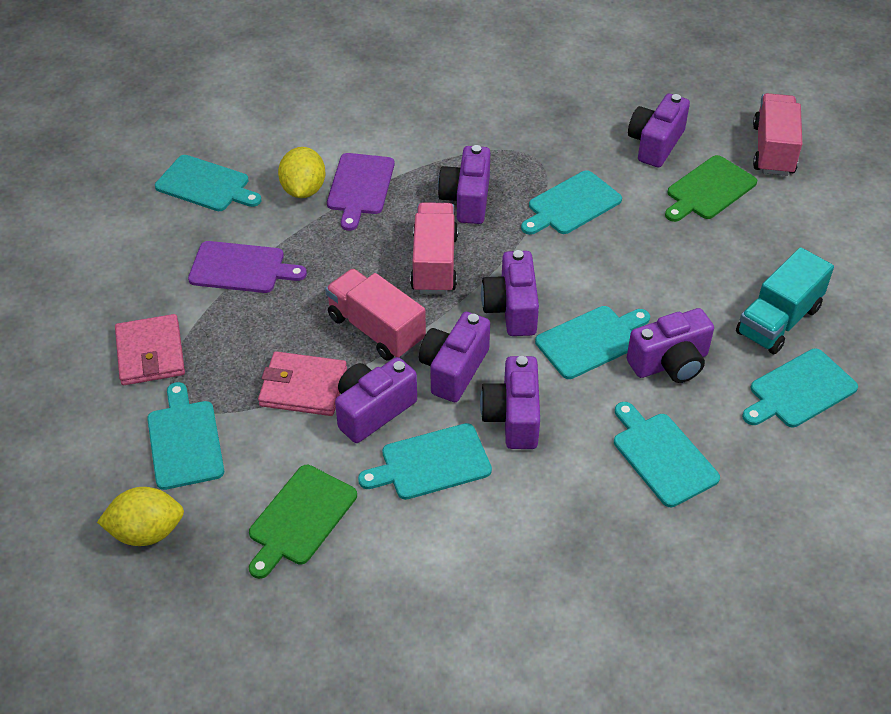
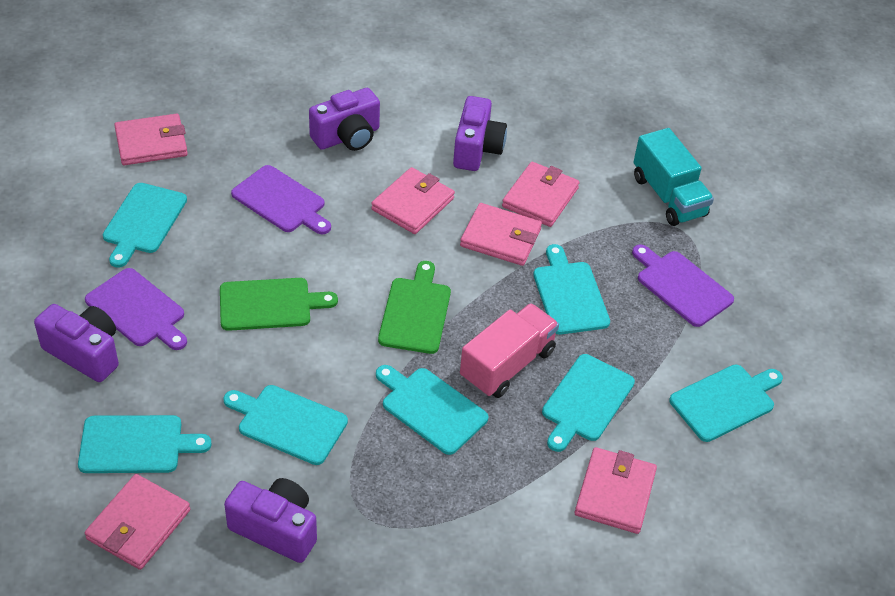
pink truck: 3 -> 1
pink wallet: 2 -> 6
purple camera: 7 -> 4
purple cutting board: 2 -> 3
yellow lemon: 2 -> 0

